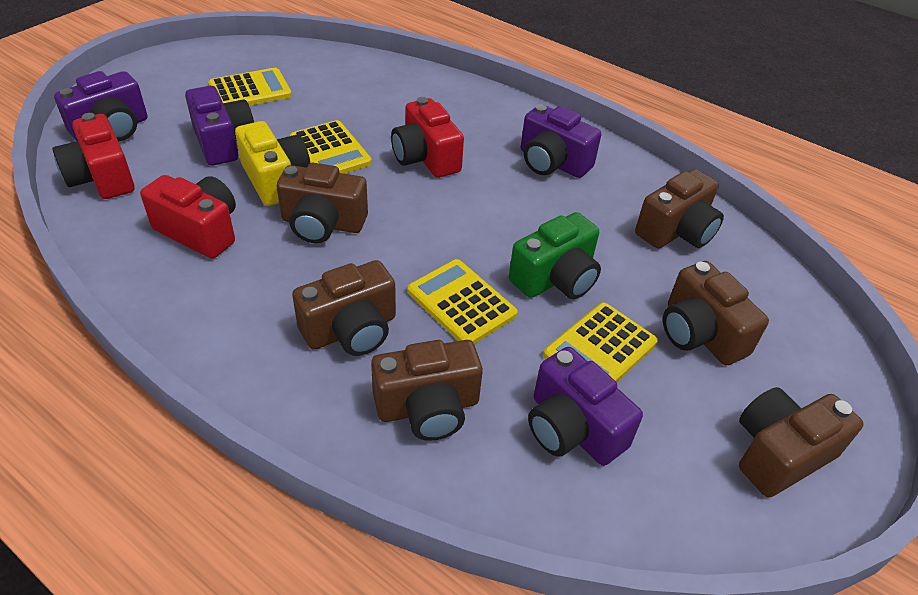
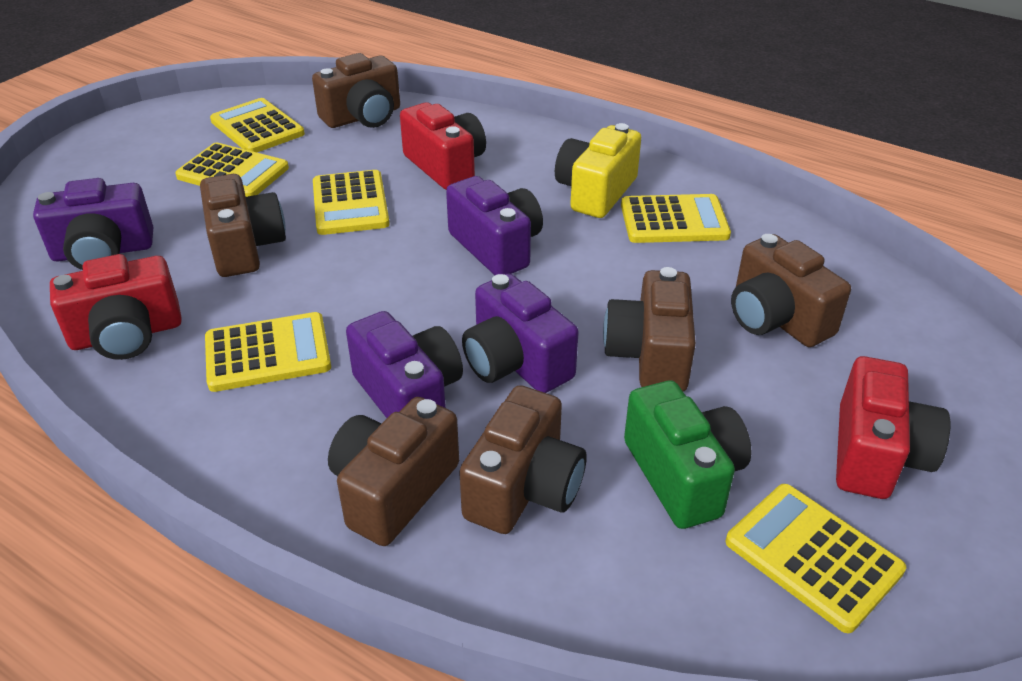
yellow calculator: 4 -> 6

